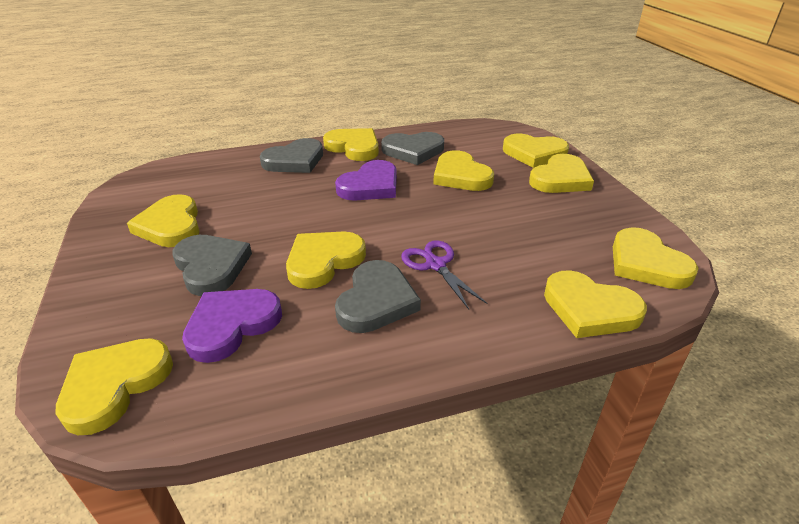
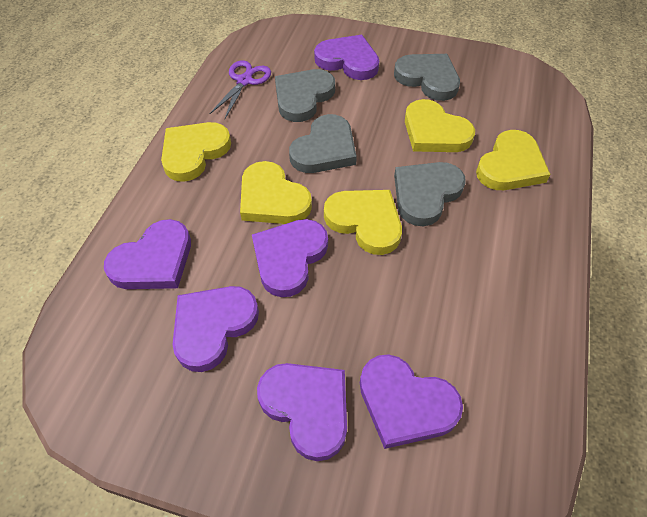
purple heart: 2 -> 6
yellow heart: 9 -> 5

